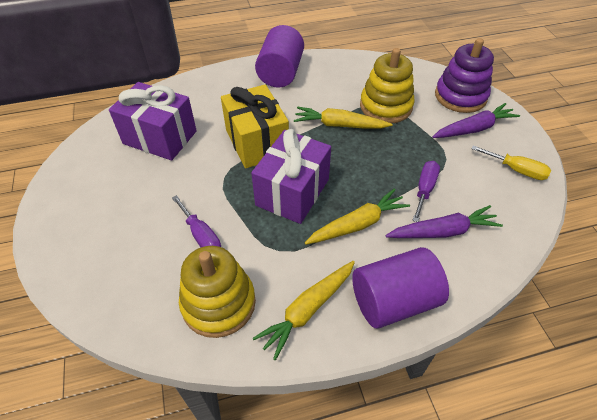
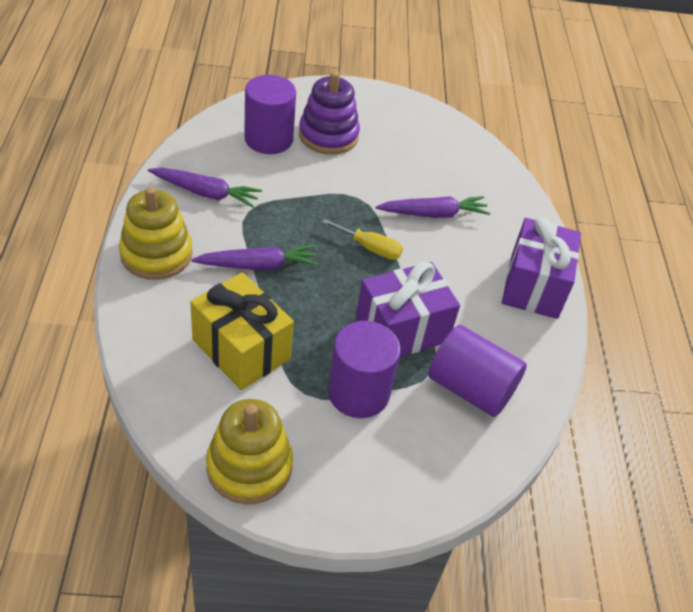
purple carrot: 2 -> 3
purple cylinder: 2 -> 3
purple screwdriver: 2 -> 0
yellow carrot: 3 -> 0

